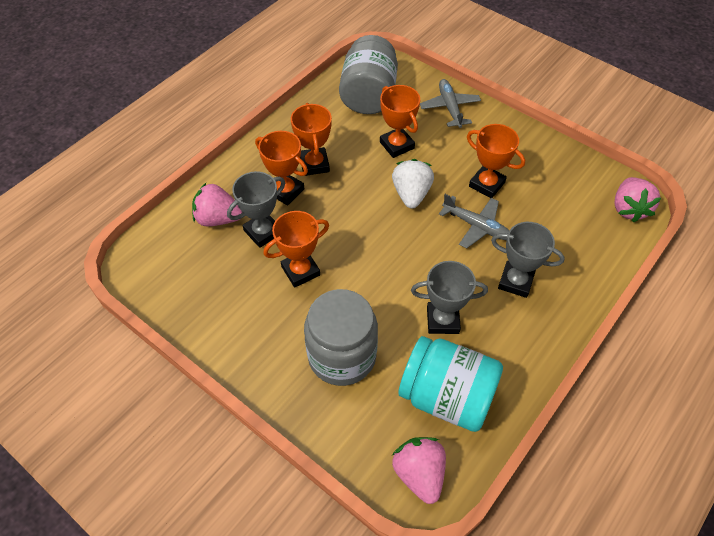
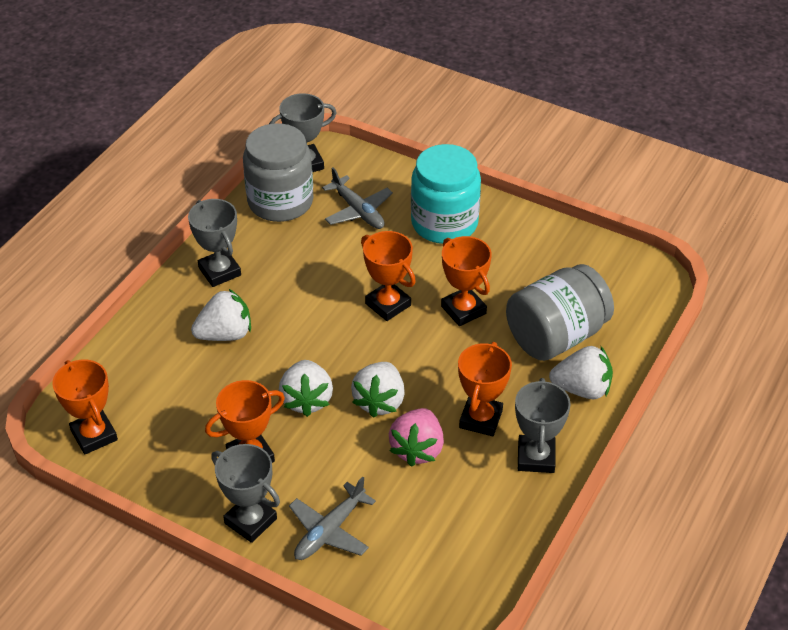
grey trophy: 3 -> 4
pink strawberry: 3 -> 1
white strawberry: 1 -> 4

